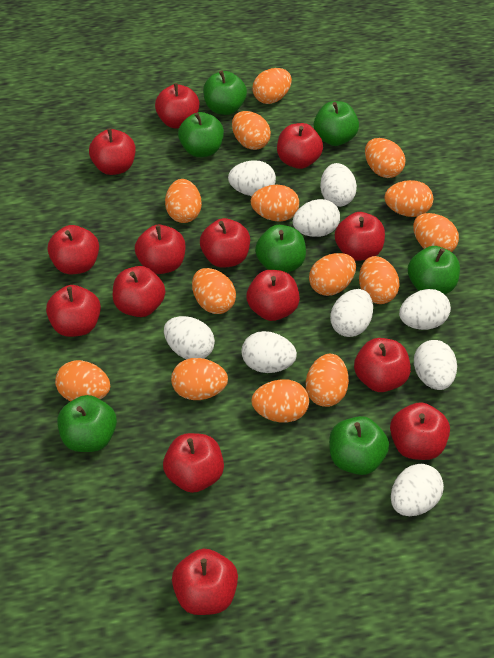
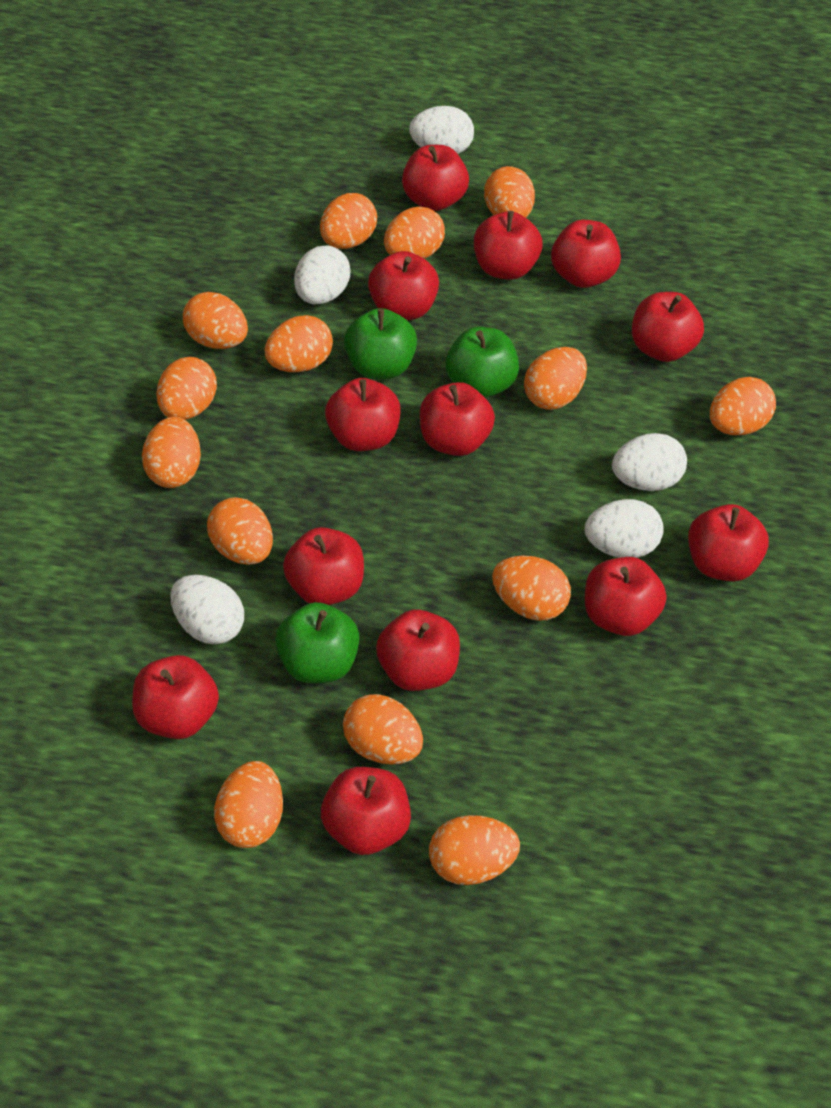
green apple: 7 -> 3
red apple: 14 -> 13
white egg: 9 -> 5

